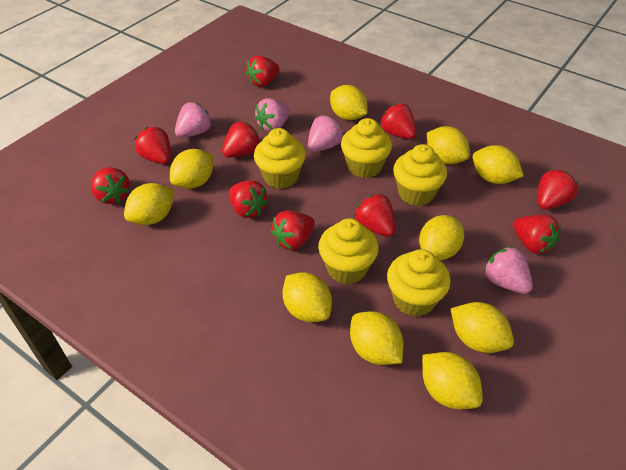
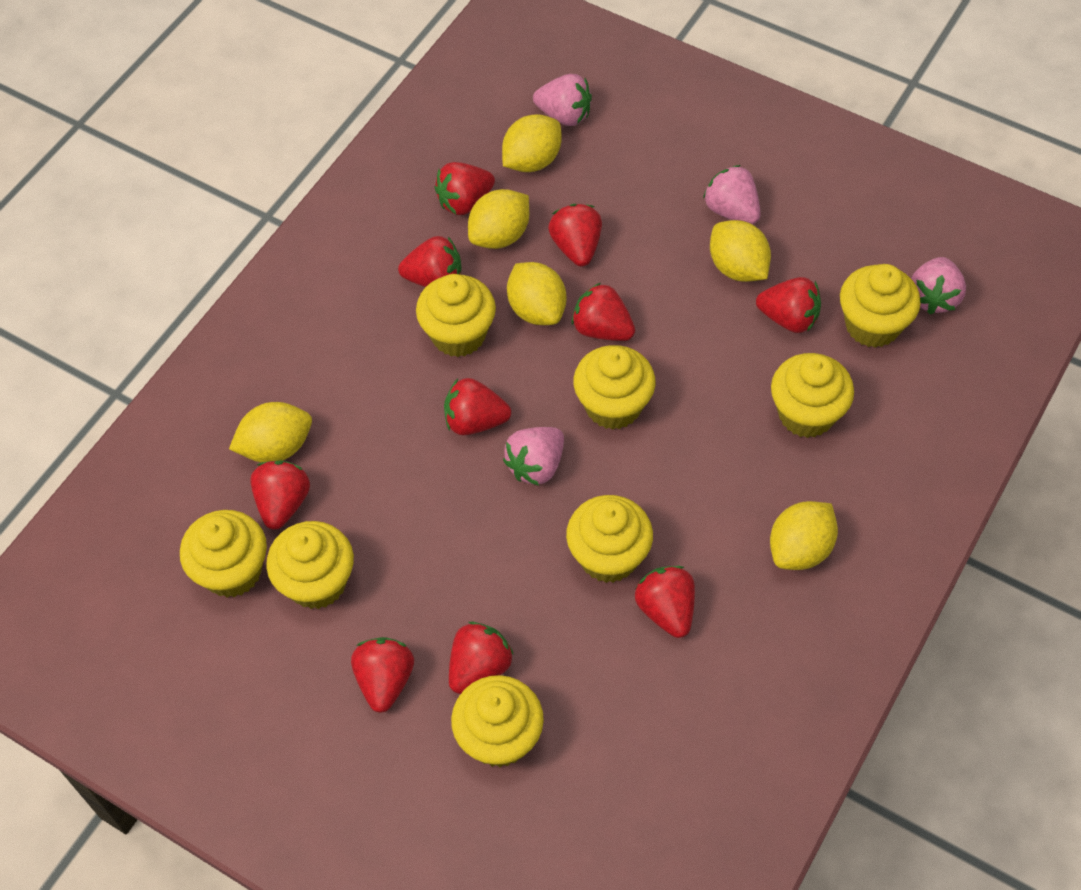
yellow cupcake: 5 -> 8
yellow lemon: 10 -> 6

